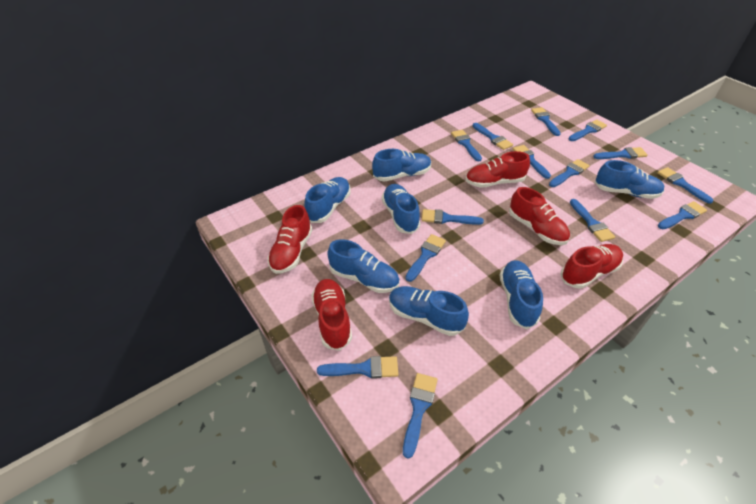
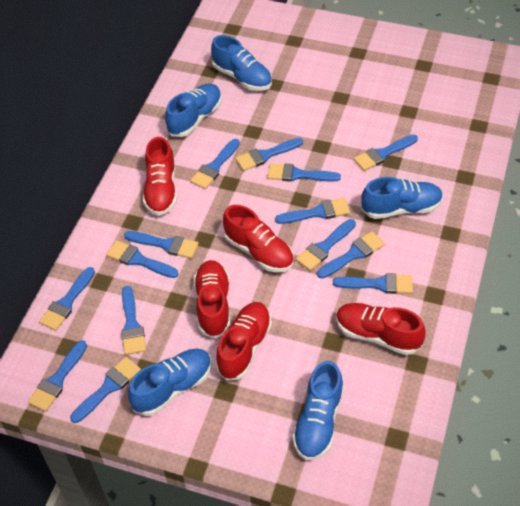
blue shoe: 7 -> 5

